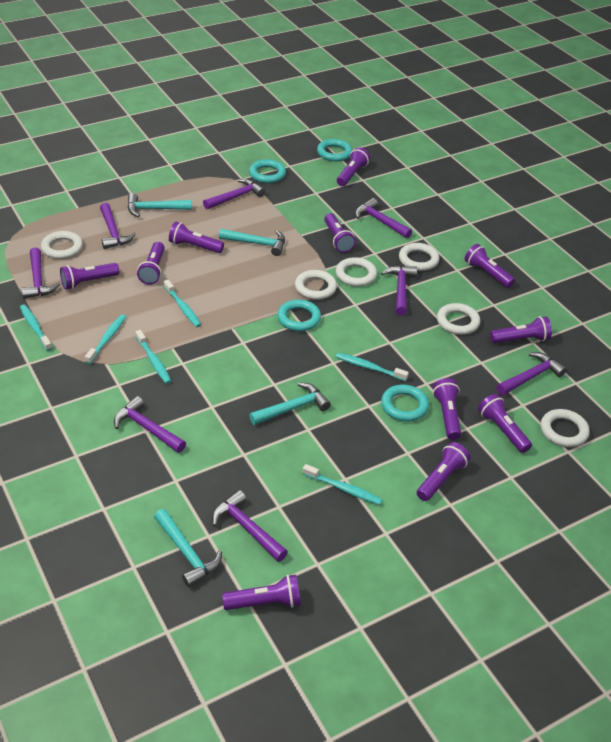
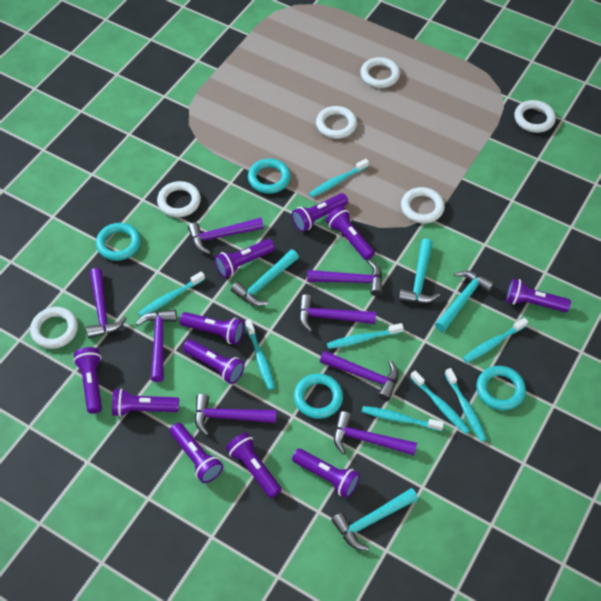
turquoise toothbrush: 6 -> 8

